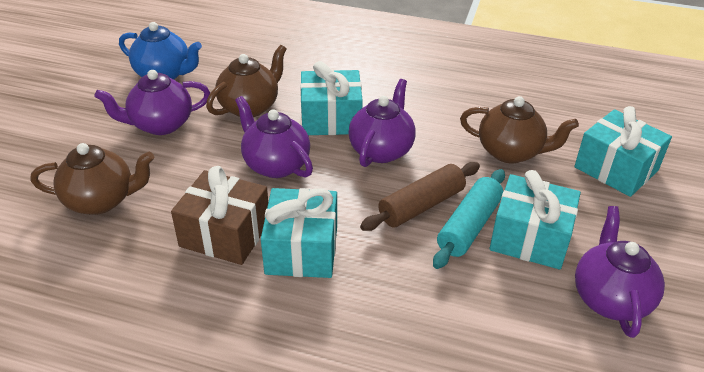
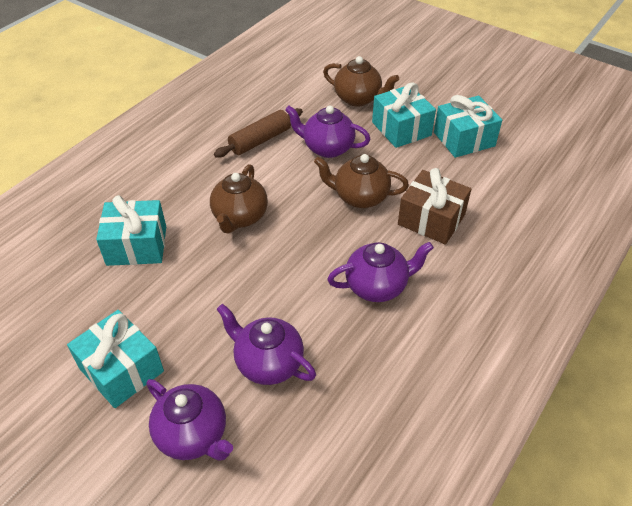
blue teapot: 1 -> 0
turquoise rolling pin: 1 -> 0

